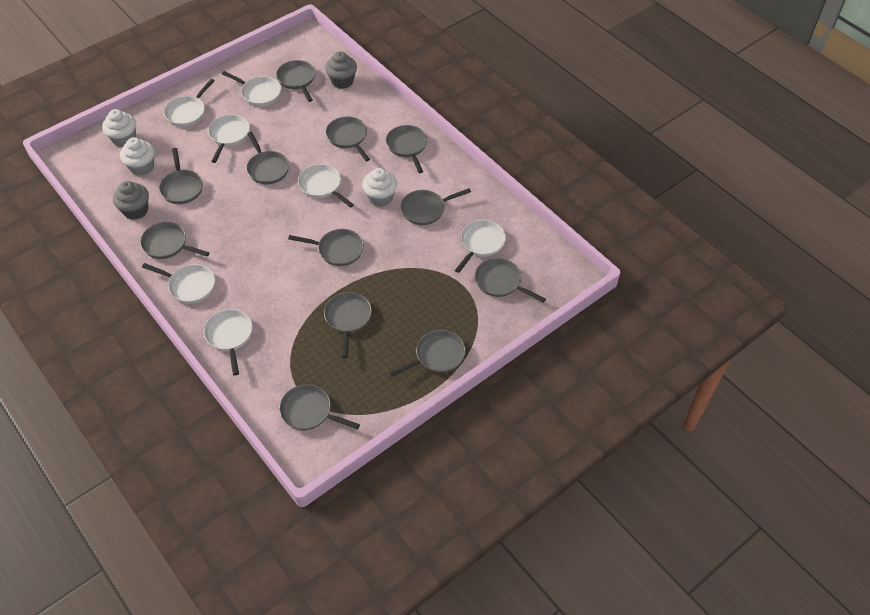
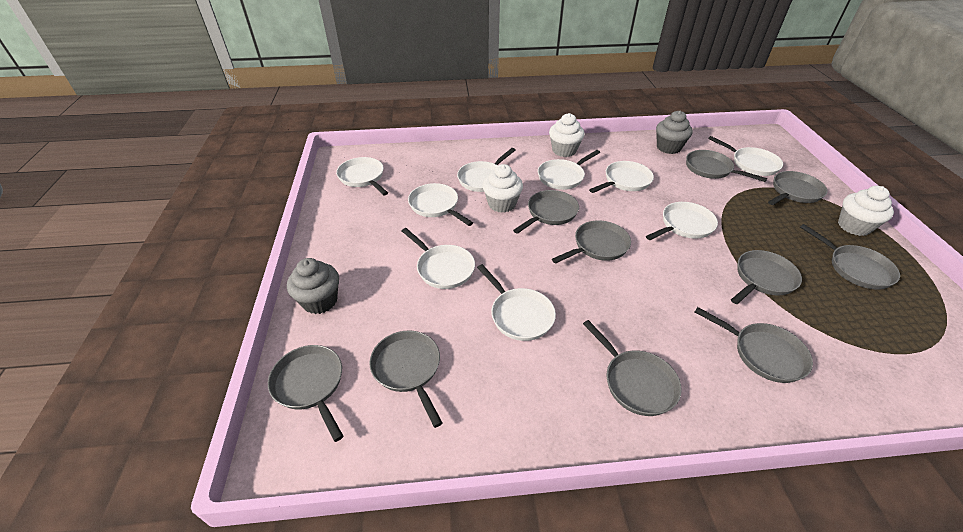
grey pan: 12 -> 10
white pan: 7 -> 9

